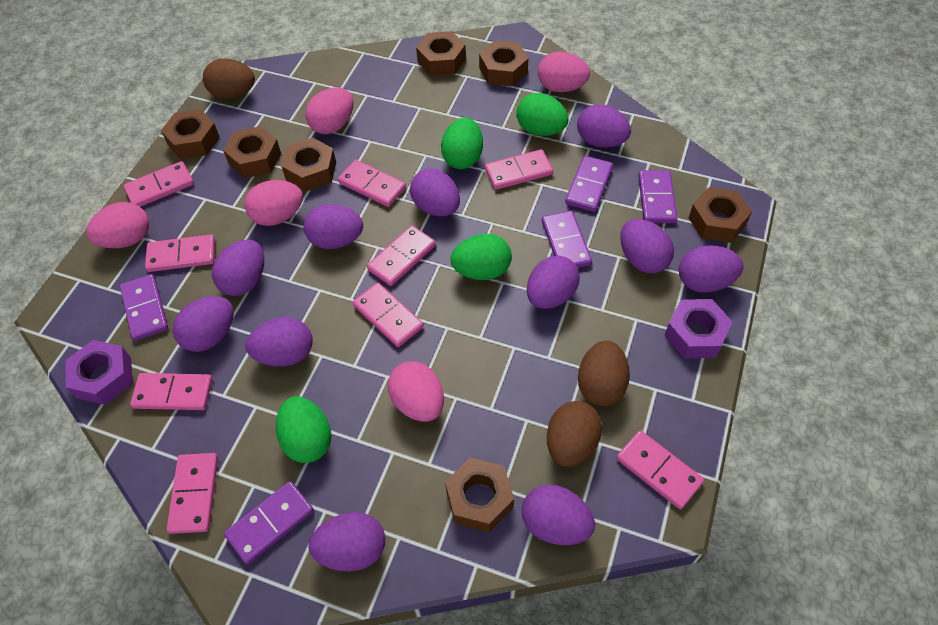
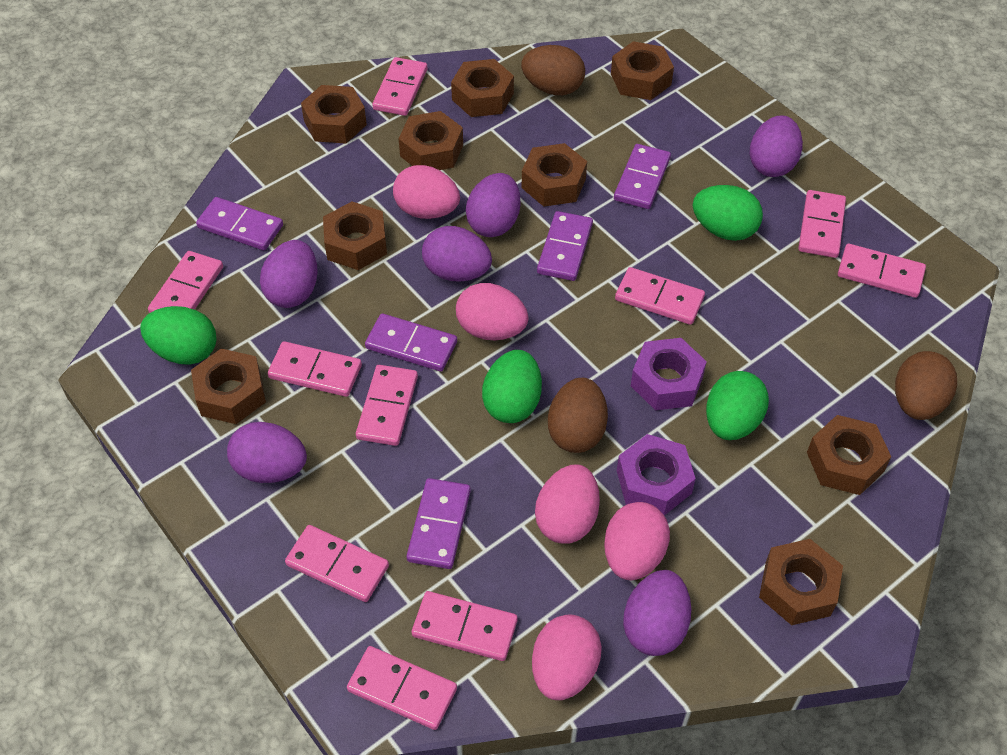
brown nut: 7 -> 9
pink domino: 9 -> 10
purple egg: 11 -> 6

